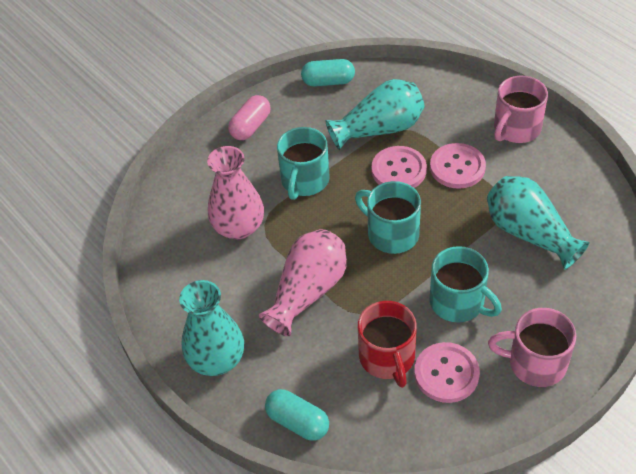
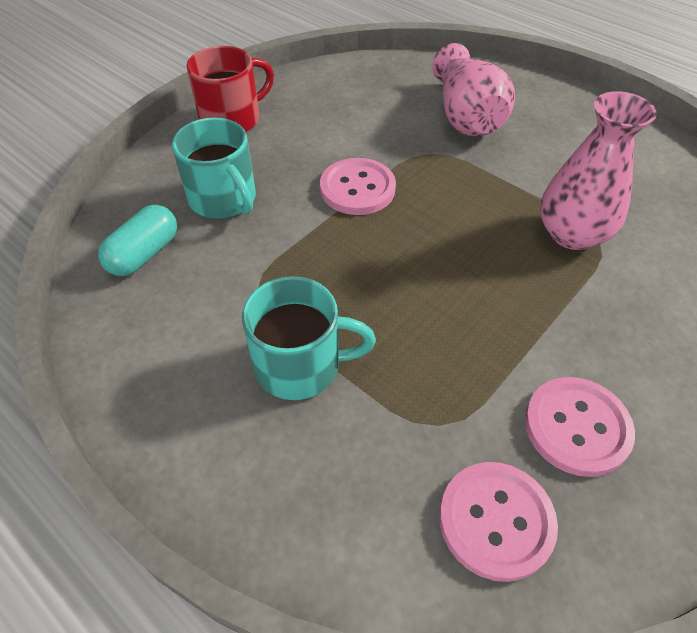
pink capsule: 1 -> 0
pink mug: 2 -> 0
turquoise capsule: 2 -> 1
turquoise mug: 3 -> 2
turquoise vase: 3 -> 0

